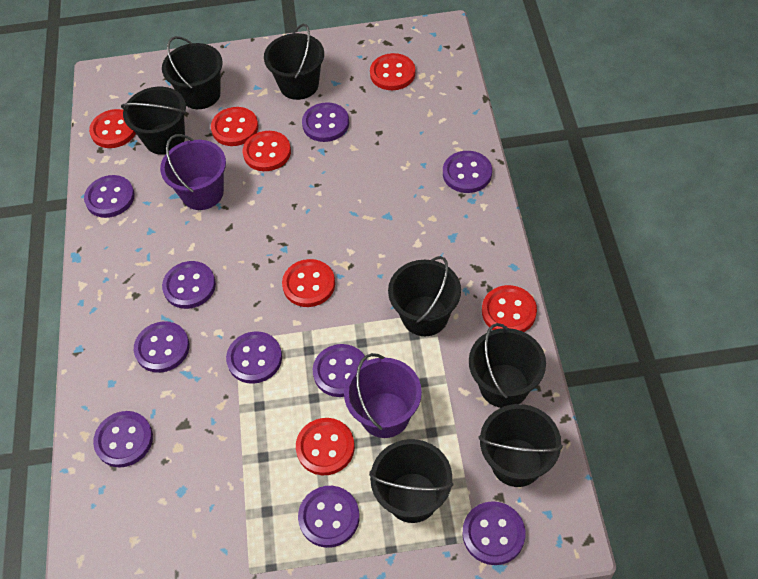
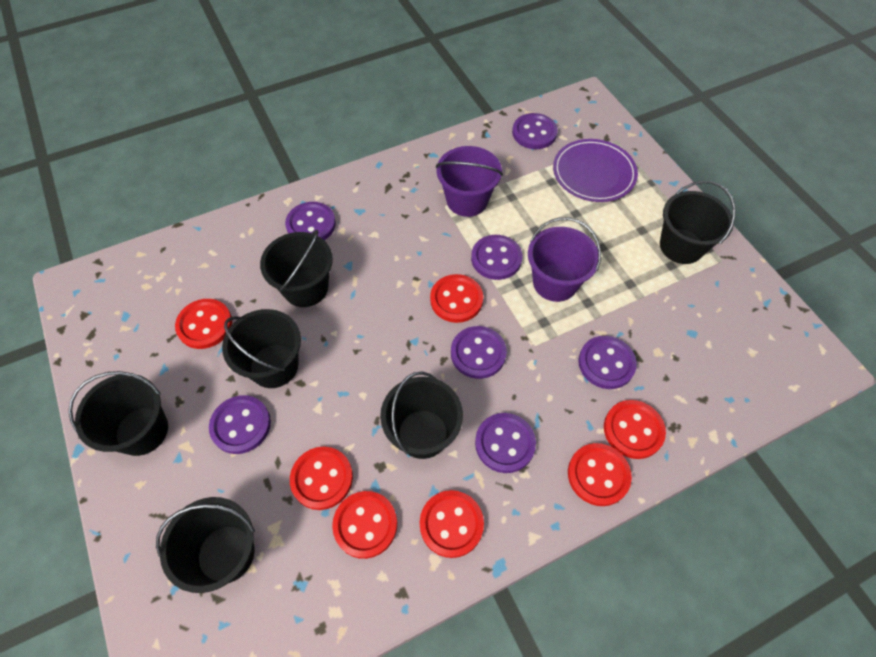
black bucket: 7 -> 6
purple button: 10 -> 7
purple plate: 0 -> 1

